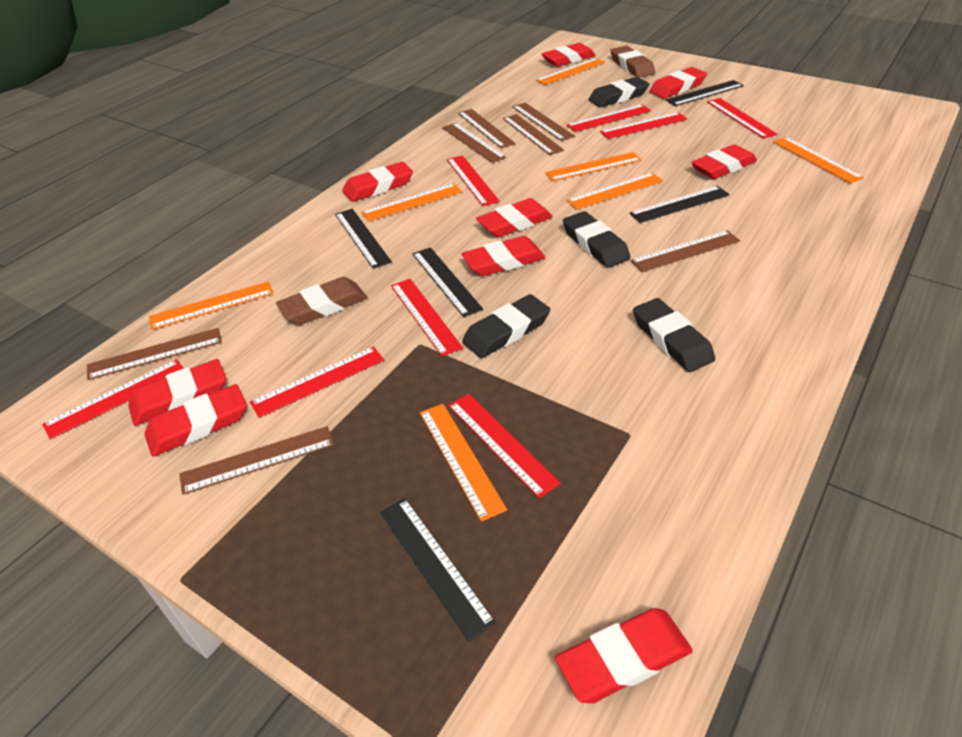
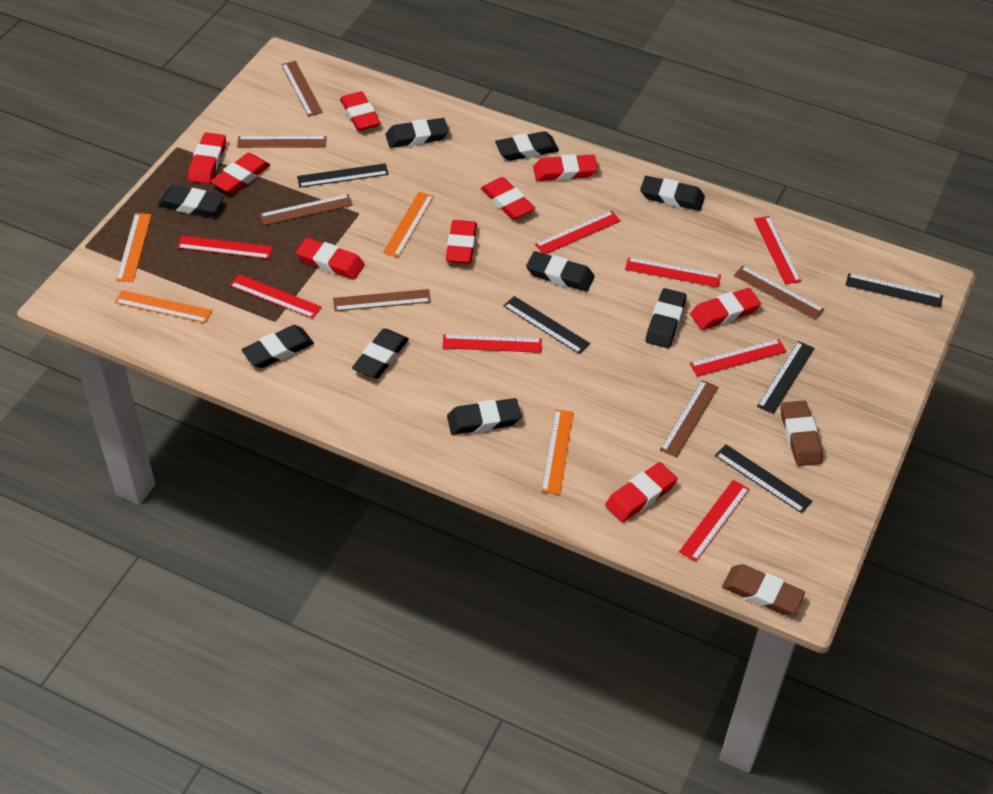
black eraser: 4 -> 9
brown ruler: 7 -> 6
orange ruler: 7 -> 4

